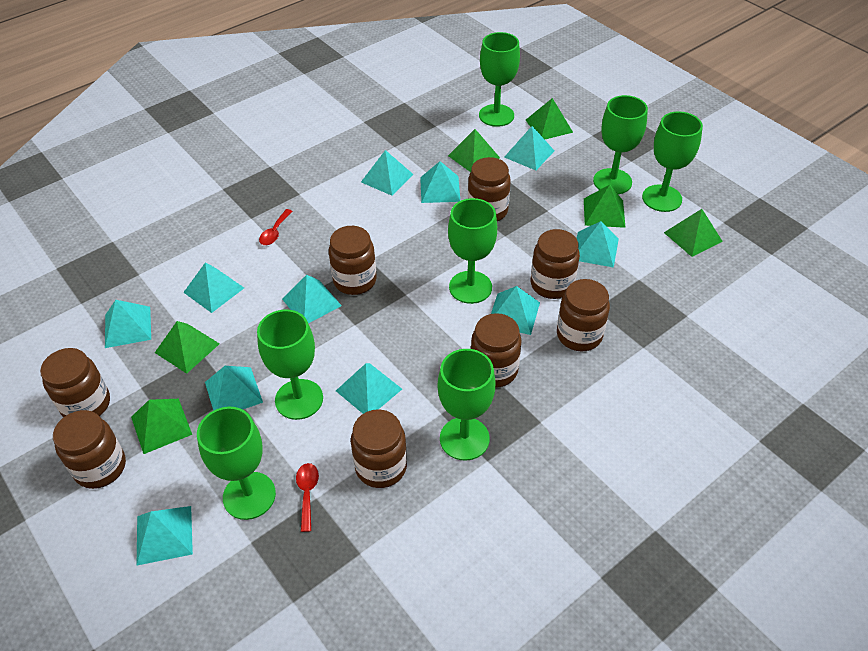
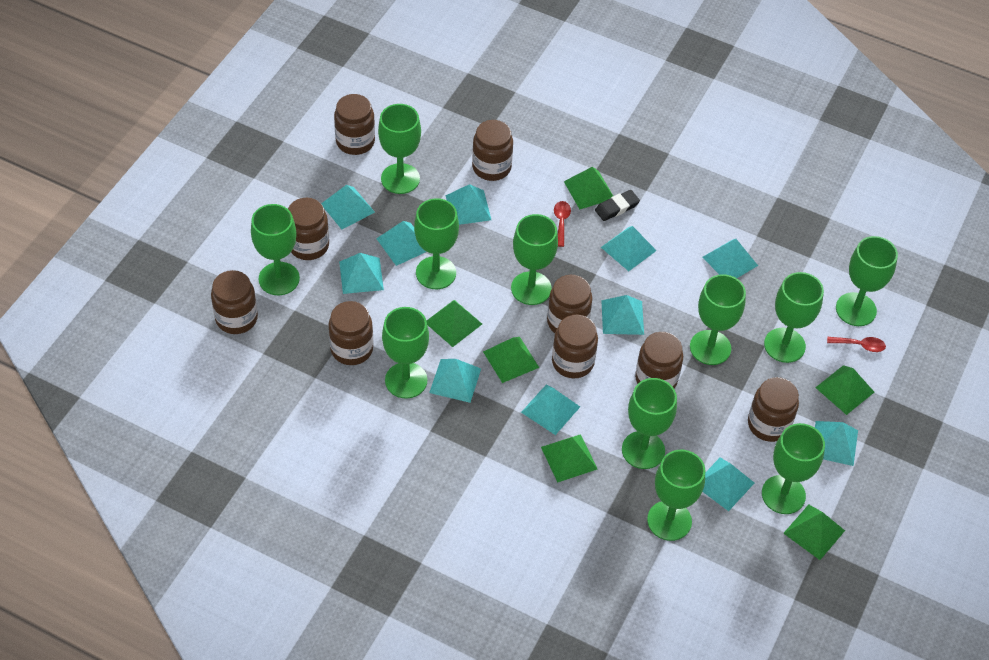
black eraser: 0 -> 1
brown jar: 8 -> 9
green goblet: 7 -> 11

